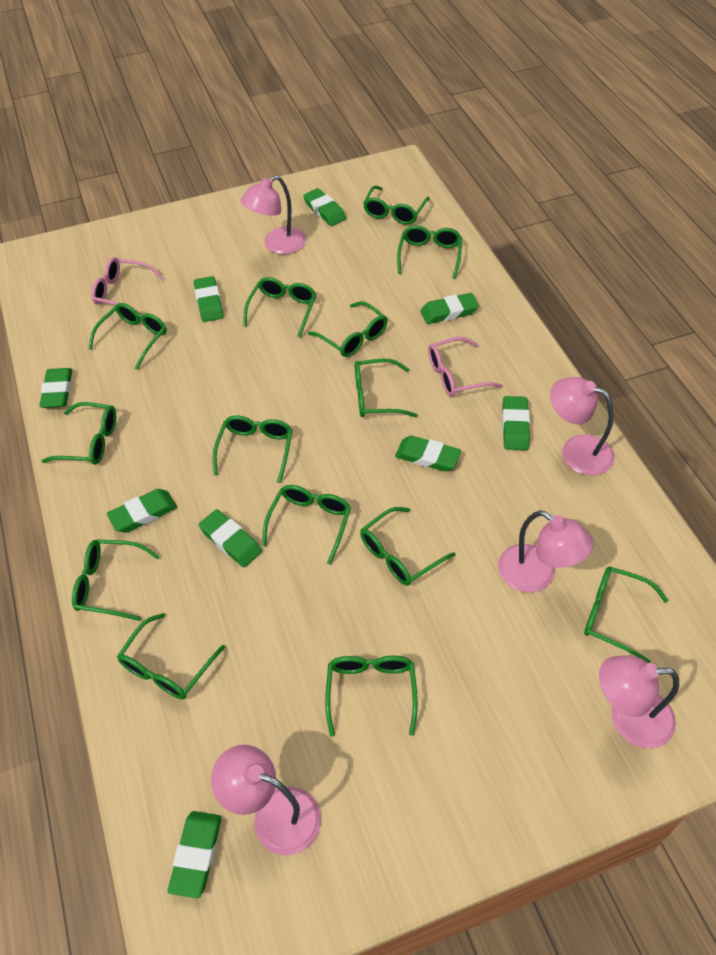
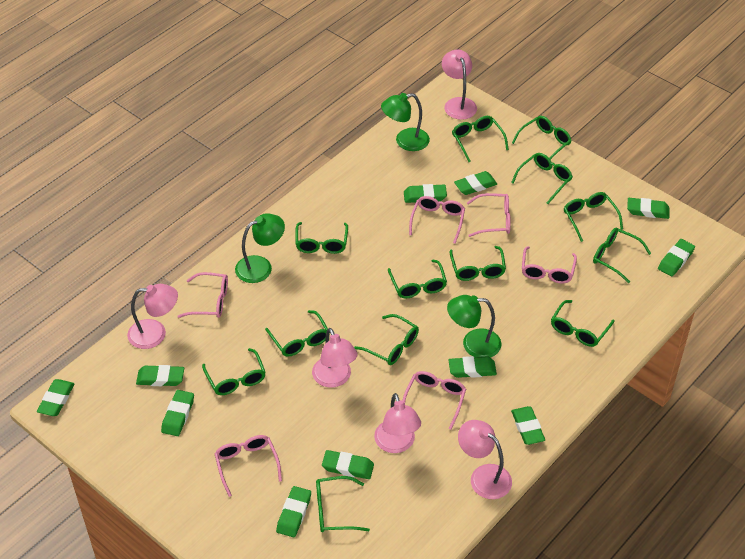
green eraser: 9 -> 11
green glasses: 14 -> 13
green lamp: 0 -> 3
pink glasses: 2 -> 6

